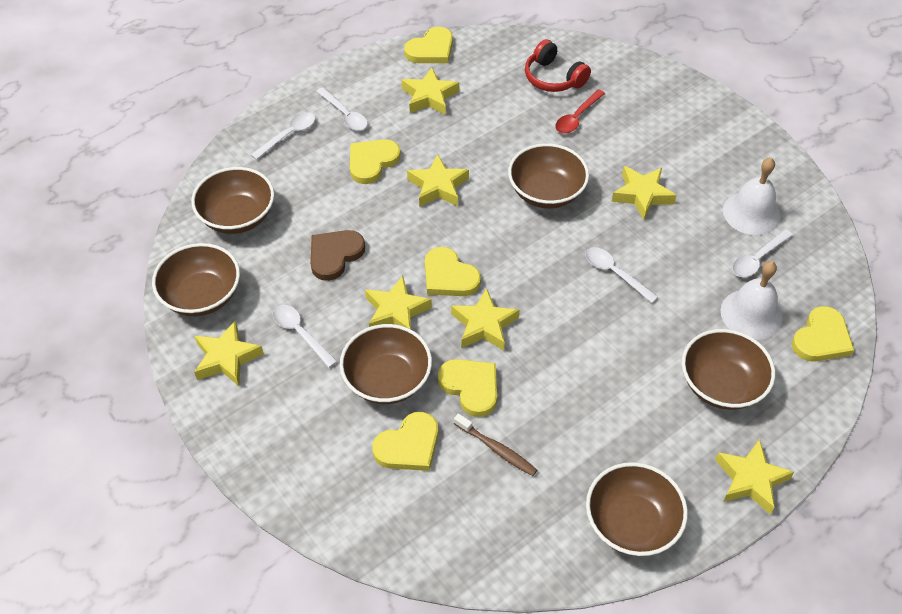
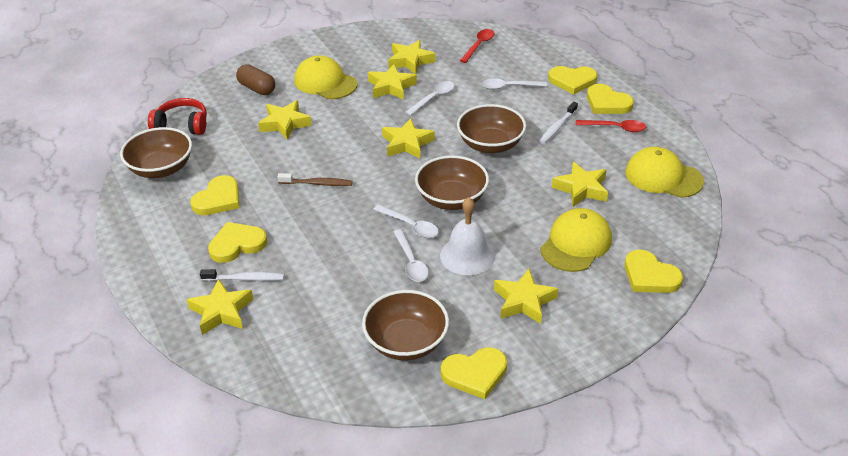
brown bowl: 6 -> 4
brown capsule: 0 -> 1
brown heart: 1 -> 0
red spoon: 1 -> 2
white bell: 2 -> 1
white spoon: 5 -> 4
white toothbrush: 0 -> 2
yellow cap: 0 -> 3

